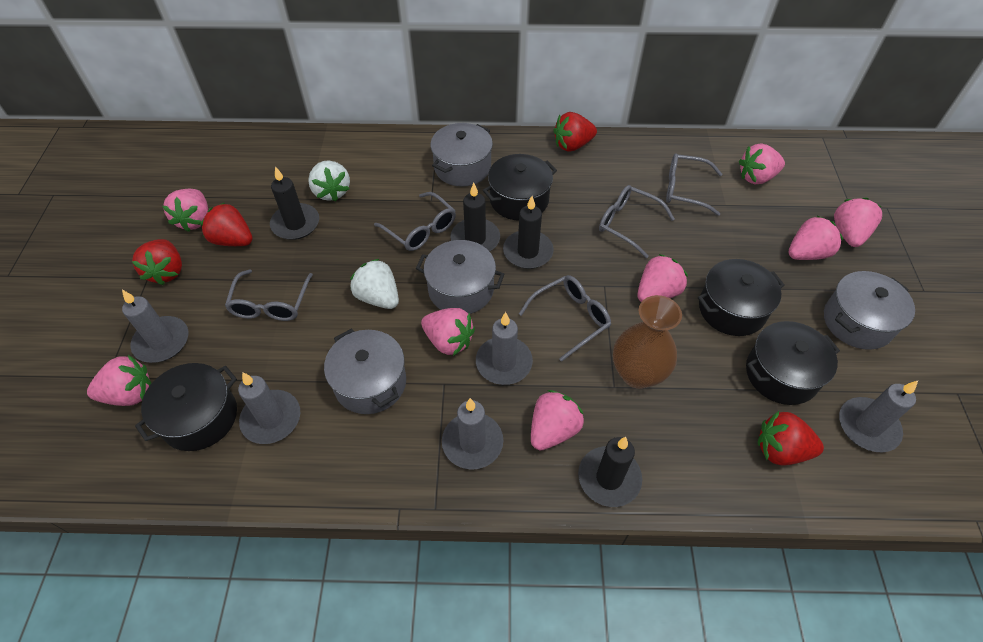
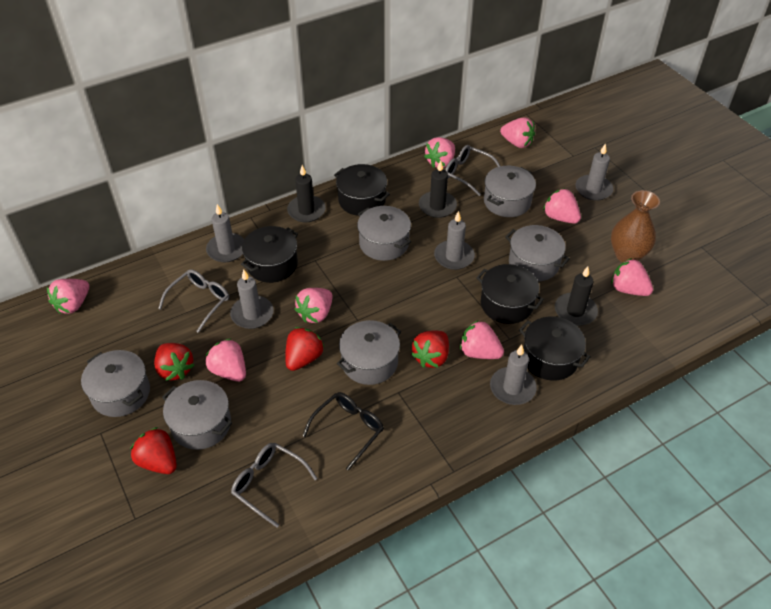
black candle: 4 -> 3
black glasses: 0 -> 1
grey glasses: 5 -> 3
grey pot: 4 -> 6
white strawberry: 2 -> 0

